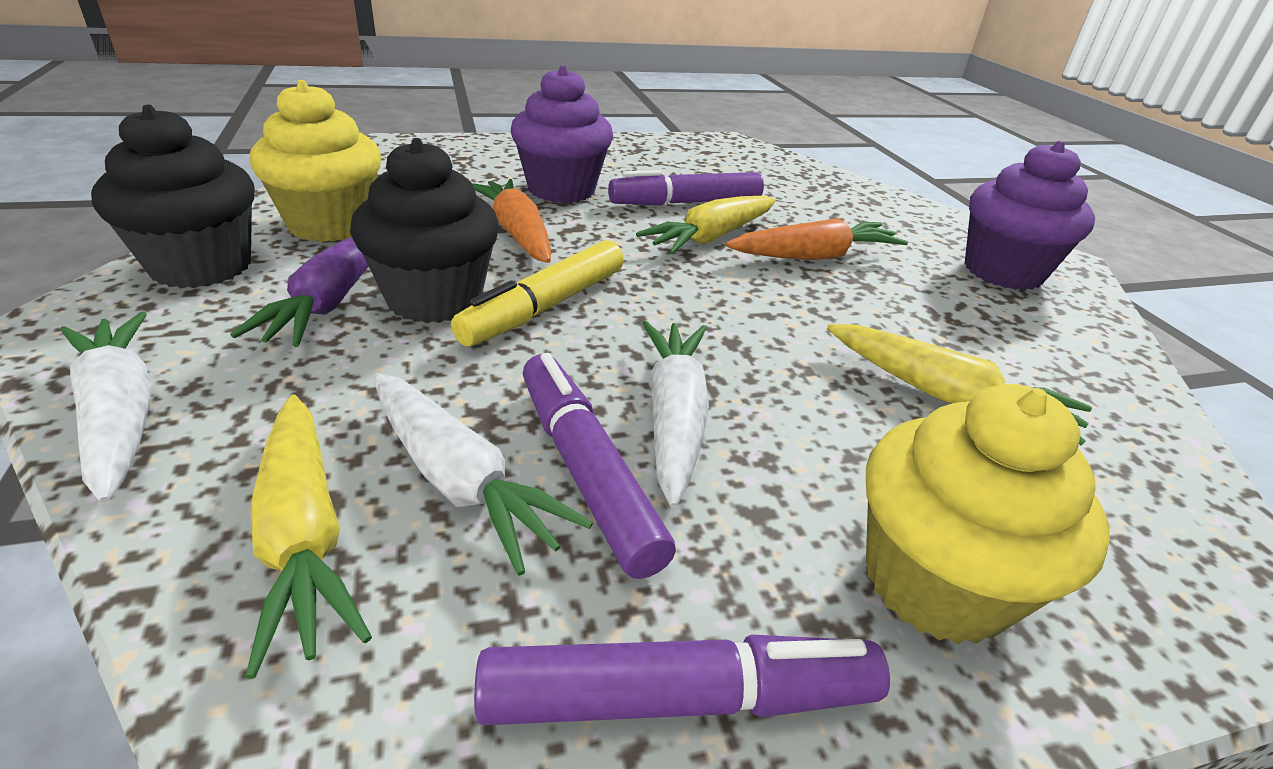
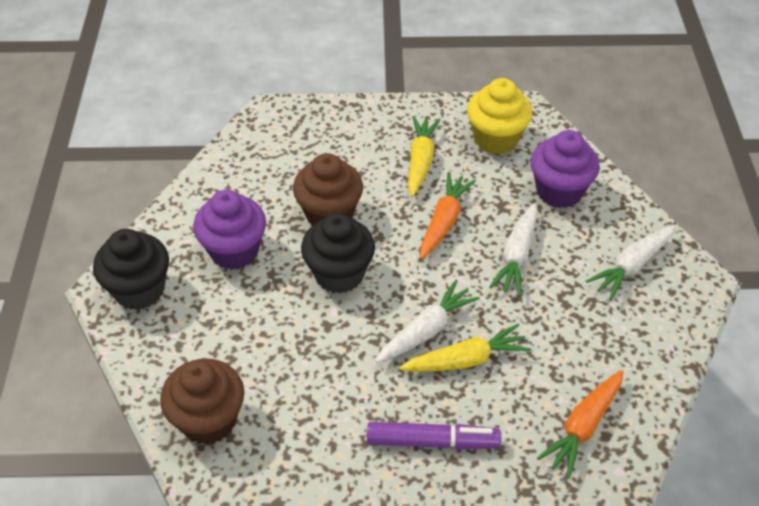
brown cupcake: 0 -> 2
purple carrot: 1 -> 0
purple marker: 3 -> 1
yellow carrot: 3 -> 2
yellow cupcake: 2 -> 1
yellow marker: 1 -> 0

